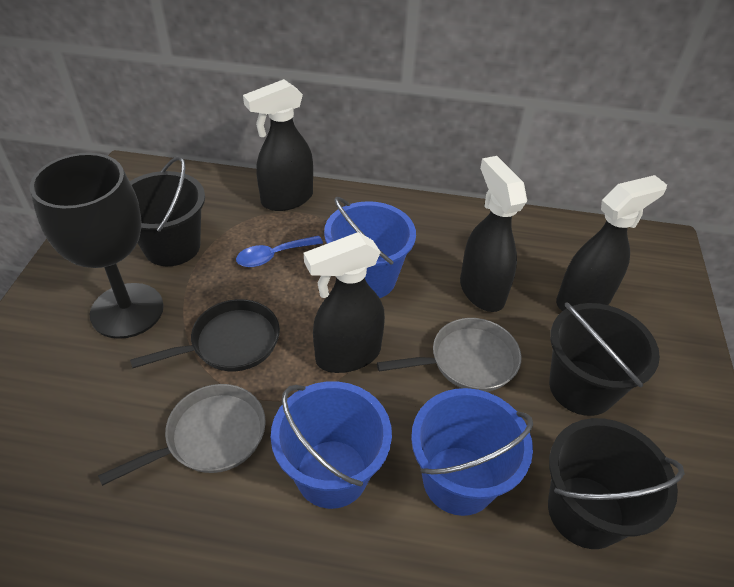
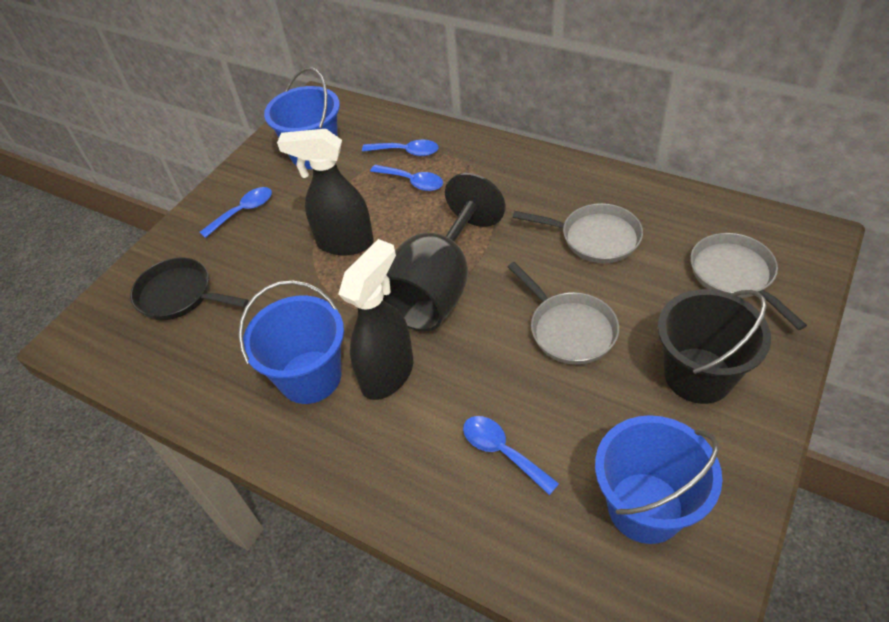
black bucket: 3 -> 1
black spray bottle: 4 -> 2
blue spoon: 1 -> 4
grey pan: 2 -> 3

